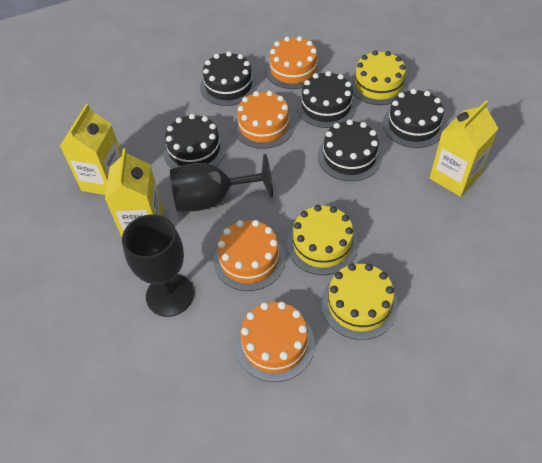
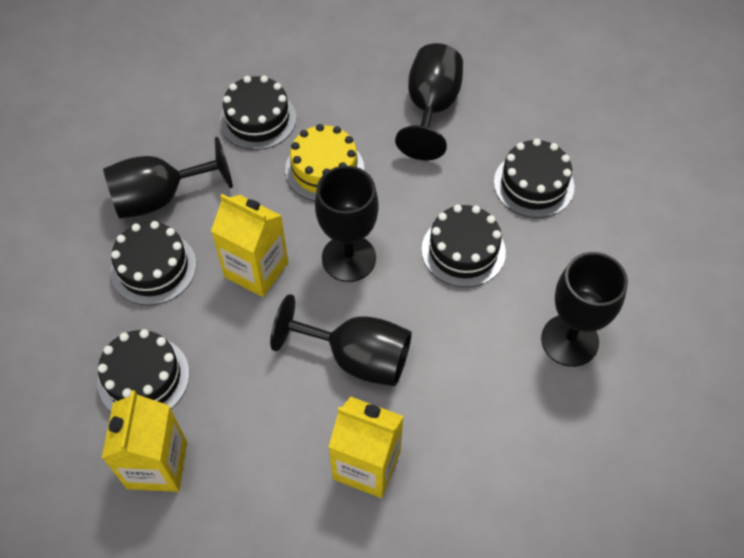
black goblet: 2 -> 5
orange cake: 4 -> 0
yellow cake: 3 -> 1

